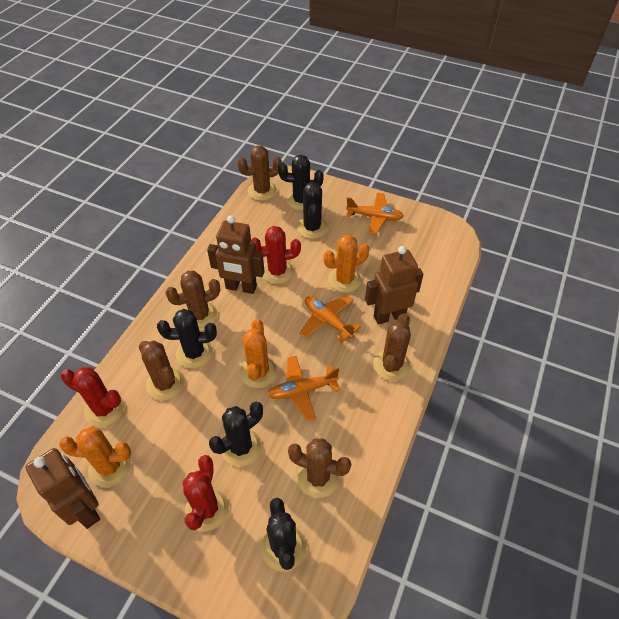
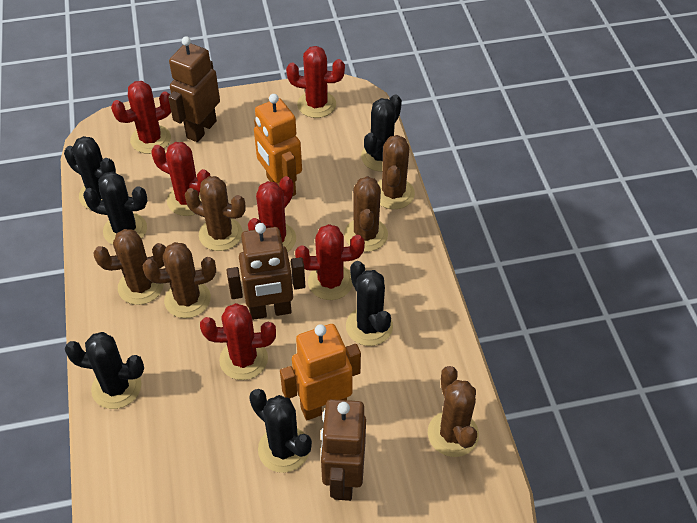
black cactus: 5 -> 6
brown cactus: 5 -> 6
orange cactus: 3 -> 0
orange plane: 3 -> 0
orange robot: 0 -> 2
red cactus: 3 -> 6

